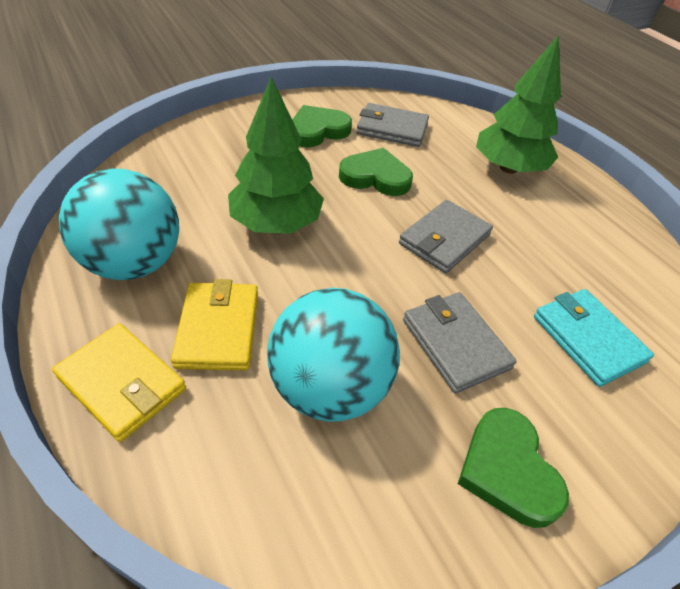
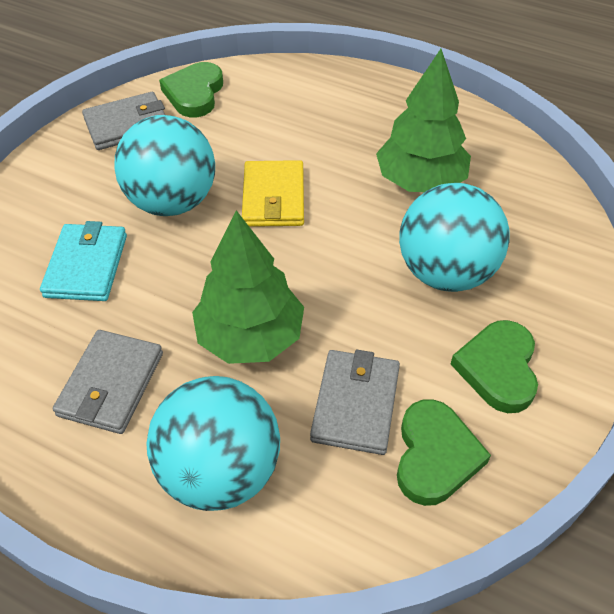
turquoise ball: 2 -> 3
yellow wallet: 2 -> 1

